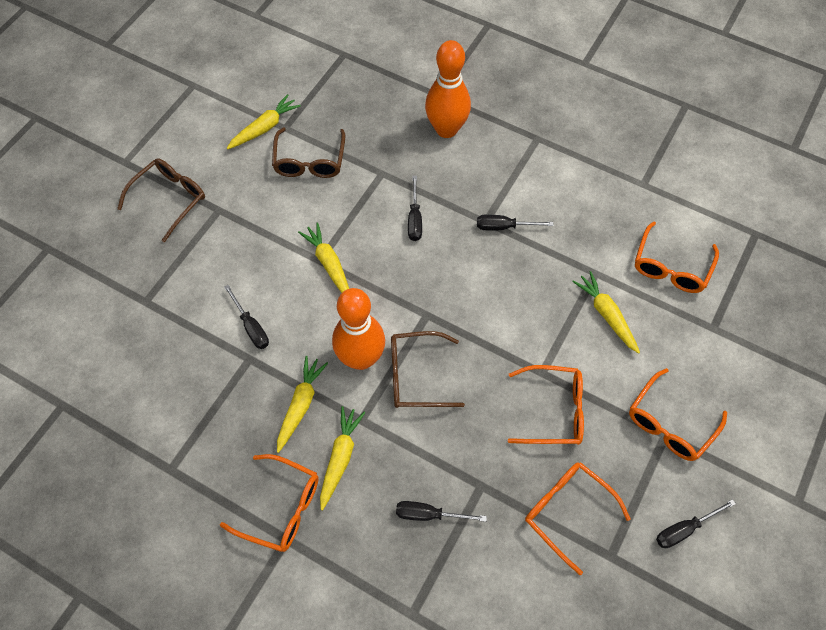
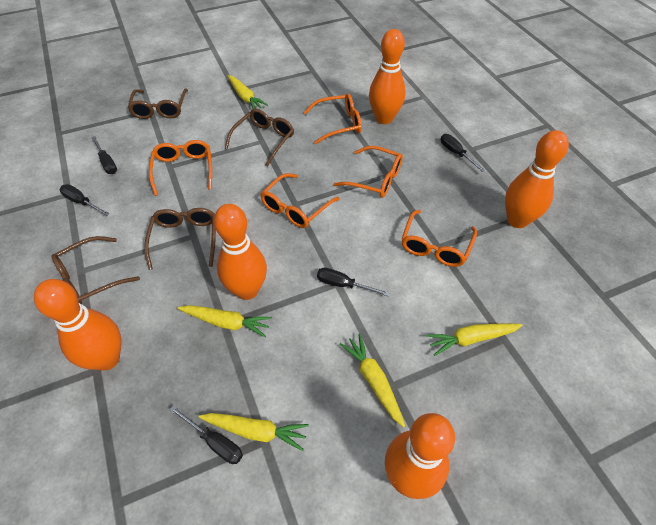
brown glasses: 3 -> 4
orange bowling pin: 2 -> 5

